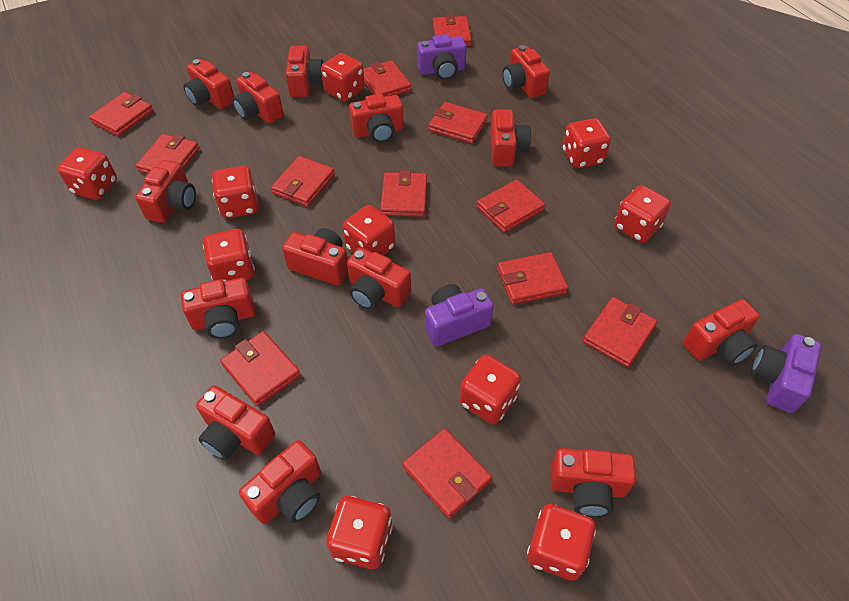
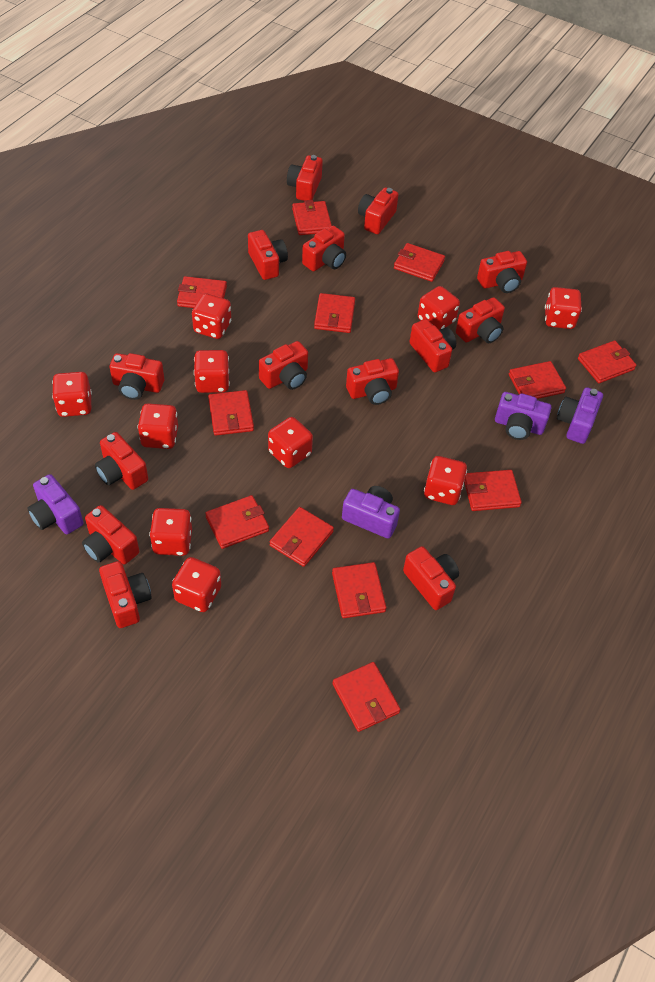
purple camera: 3 -> 4

